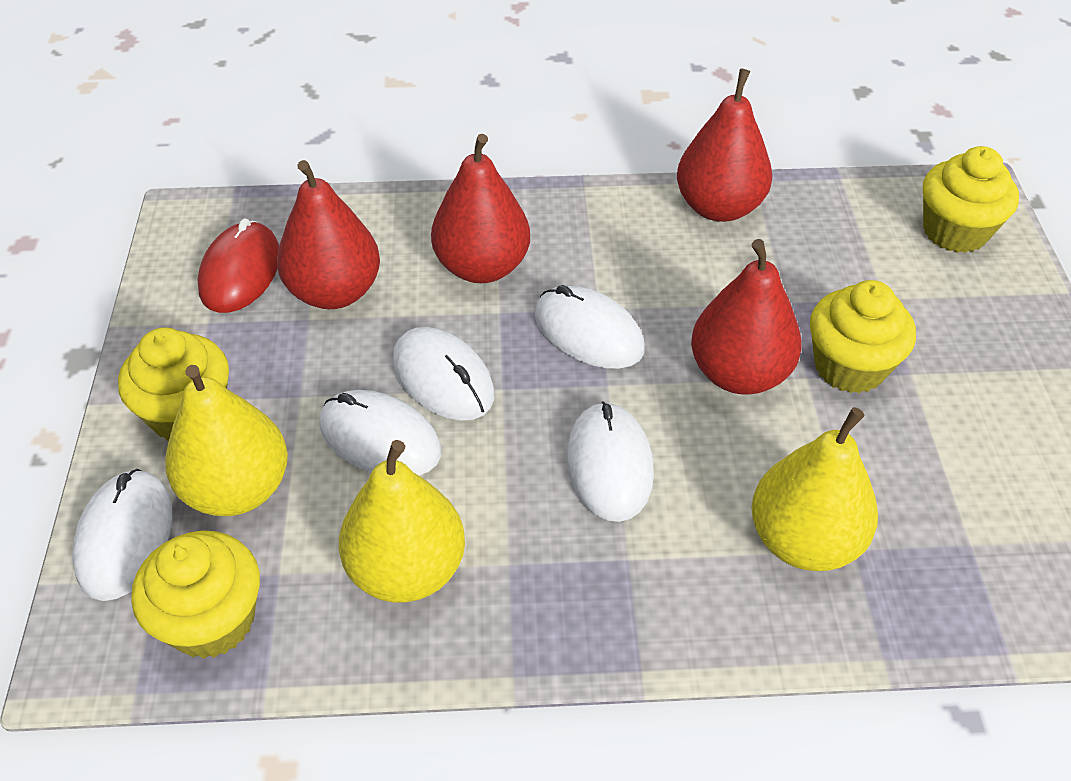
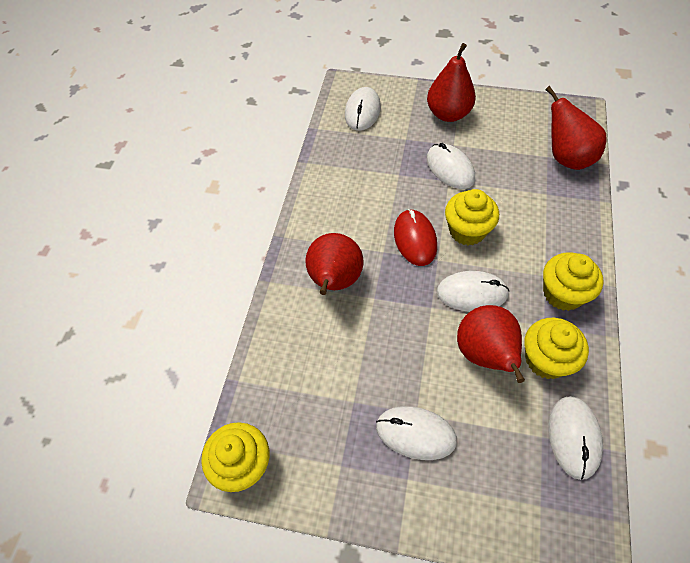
yellow pear: 3 -> 0

